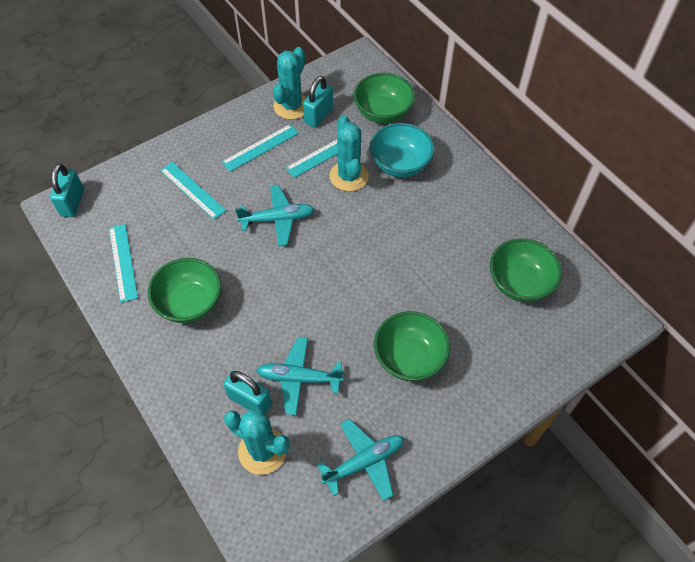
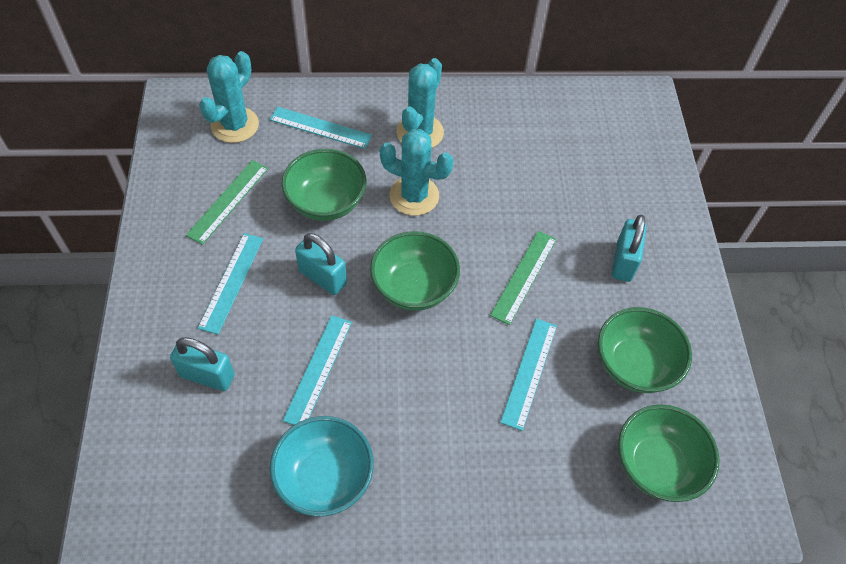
green ruler: 0 -> 2
turquoise plane: 3 -> 0

